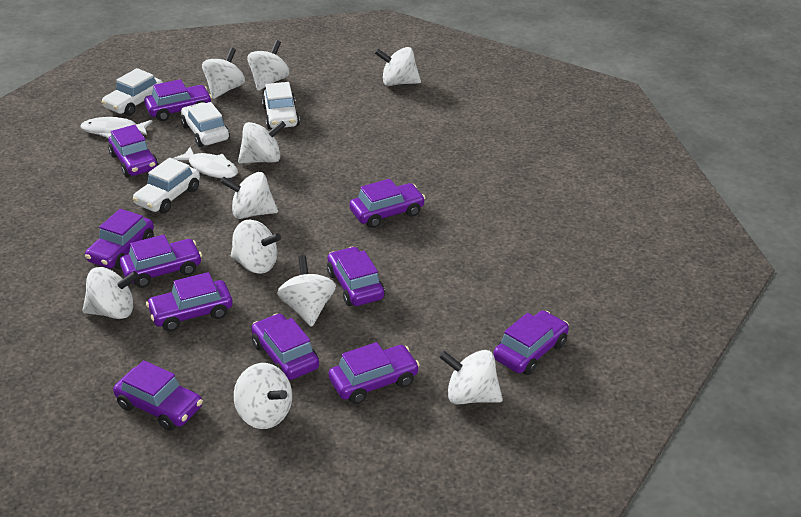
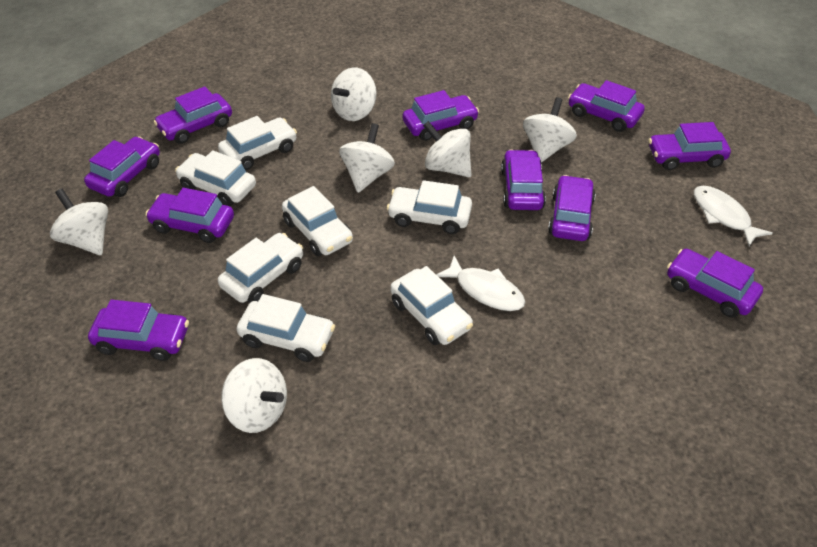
purple car: 11 -> 10
white car: 4 -> 7
white spinning top: 10 -> 6

